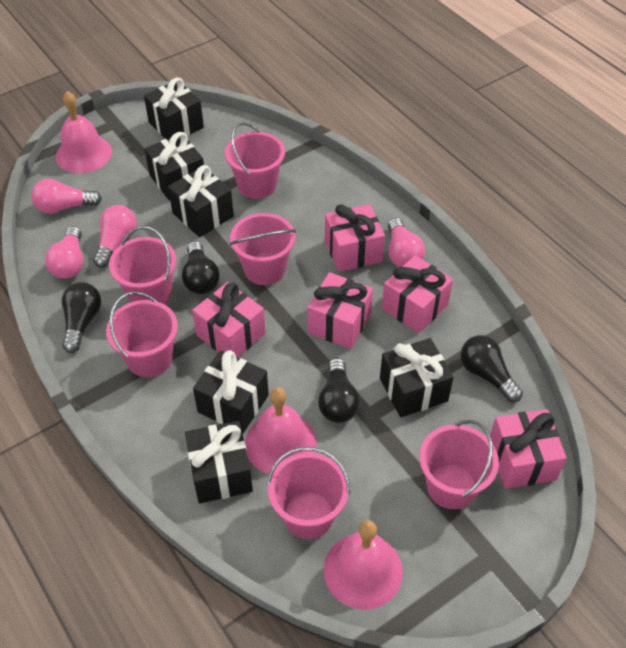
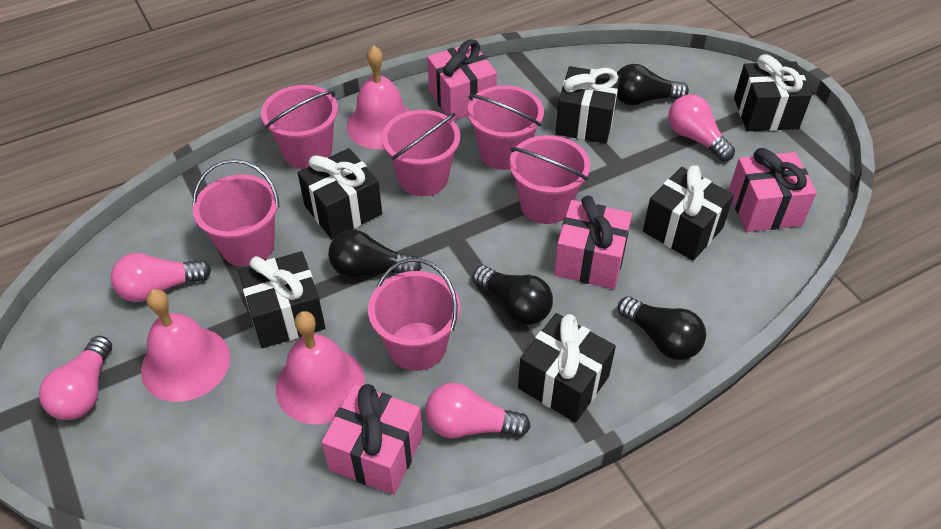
pink gift: 5 -> 4

